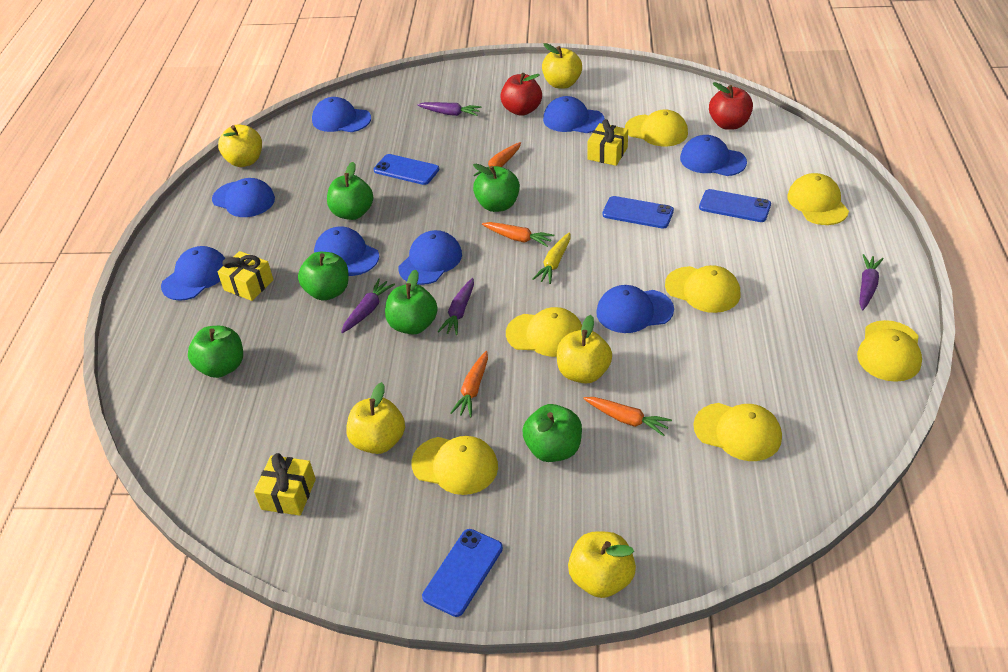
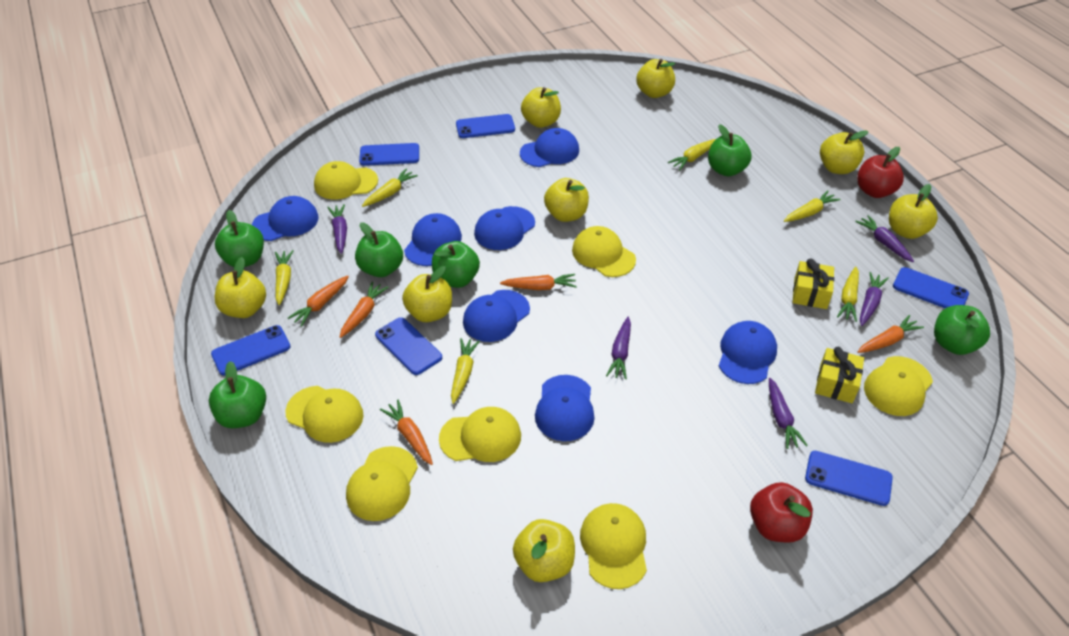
blue cap: 8 -> 7
blue phone: 4 -> 6
orange carrot: 4 -> 5
purple carrot: 4 -> 5
yellow apple: 5 -> 8
yellow carrot: 1 -> 6
yellow gift: 3 -> 2

